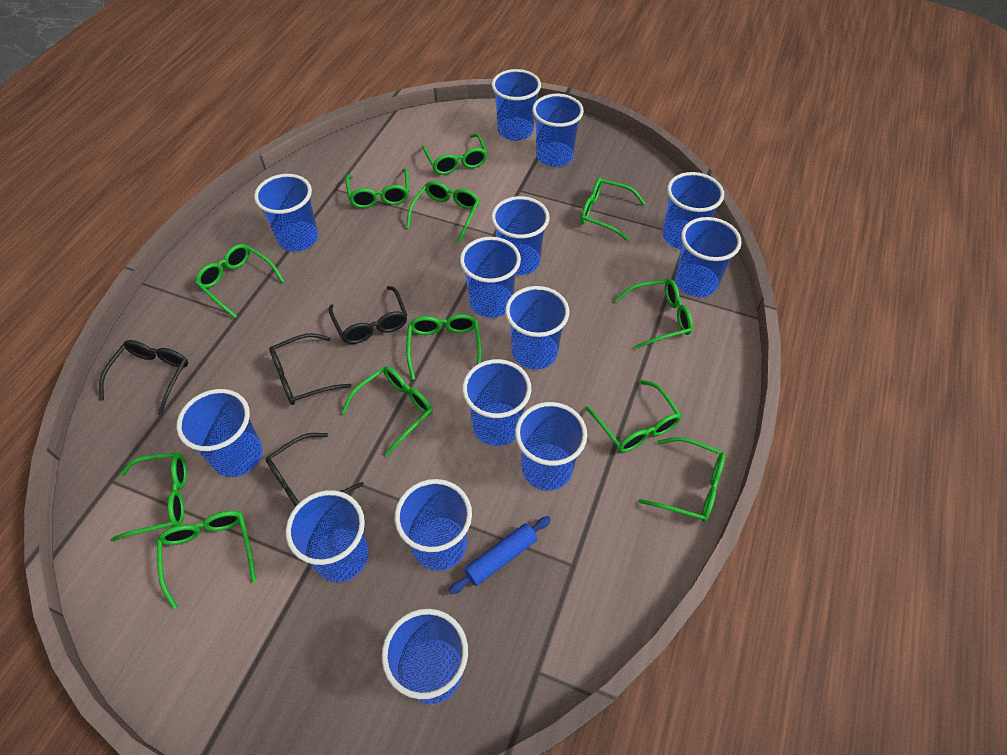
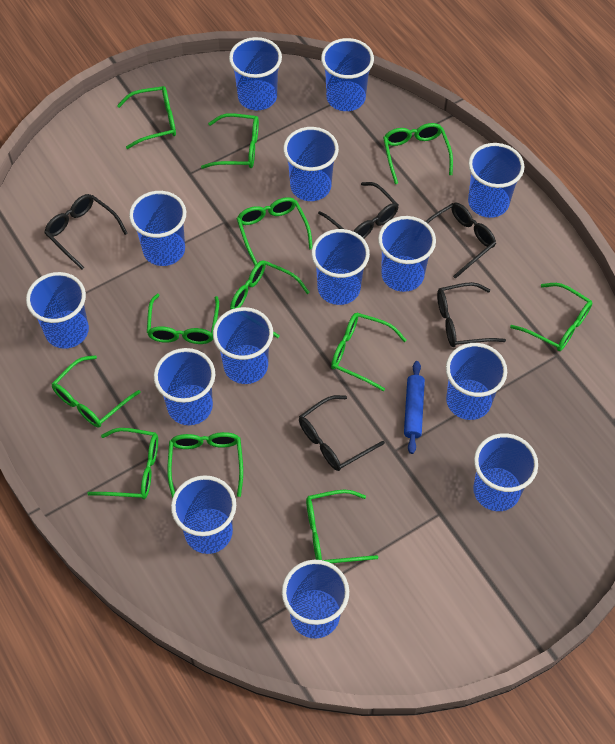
black glasses: 4 -> 5

